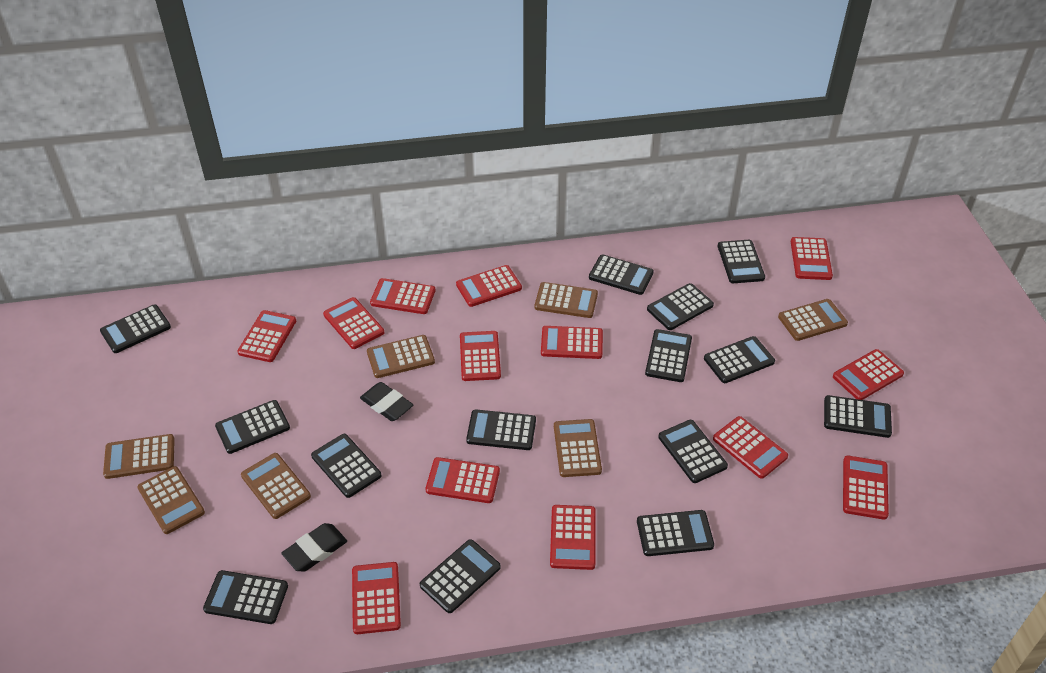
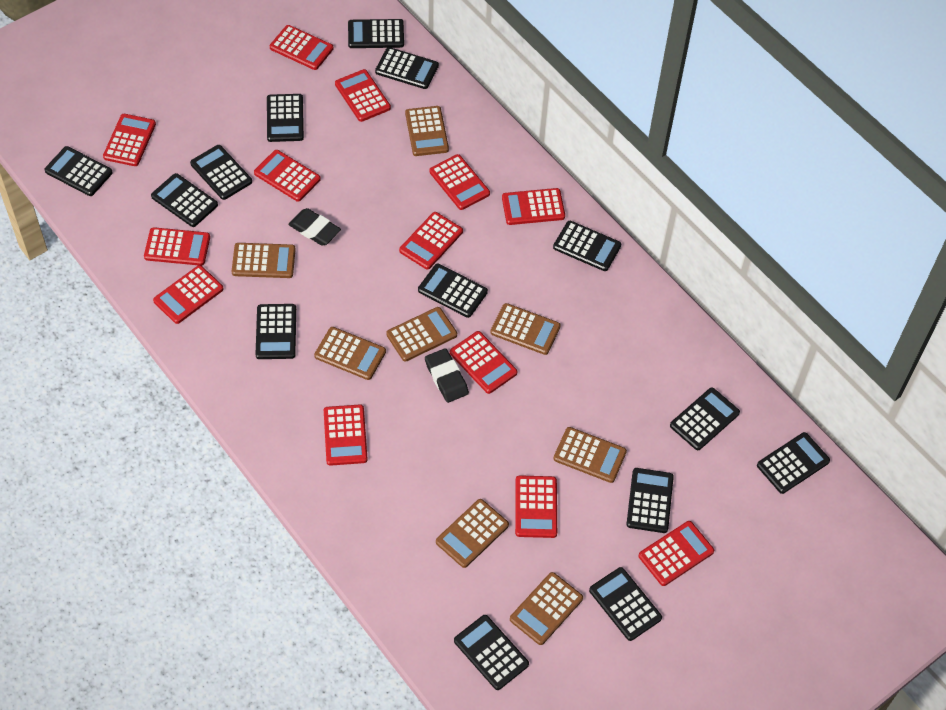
brown calculator: 7 -> 8

